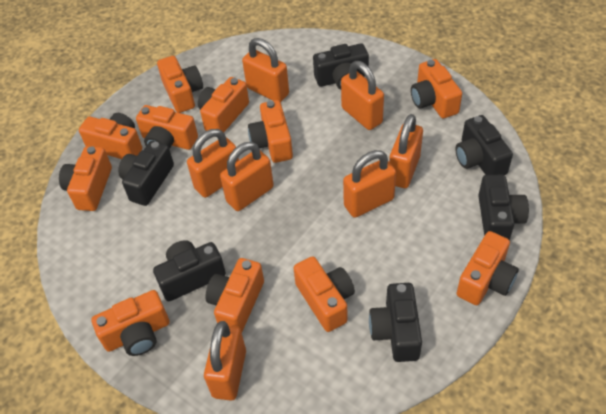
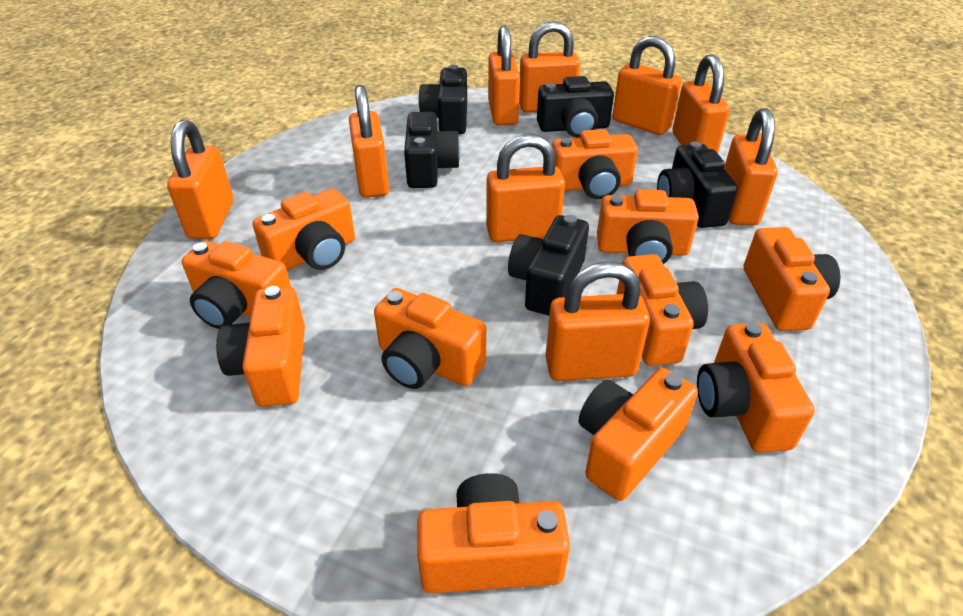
black camera: 6 -> 5
orange padlock: 7 -> 9

